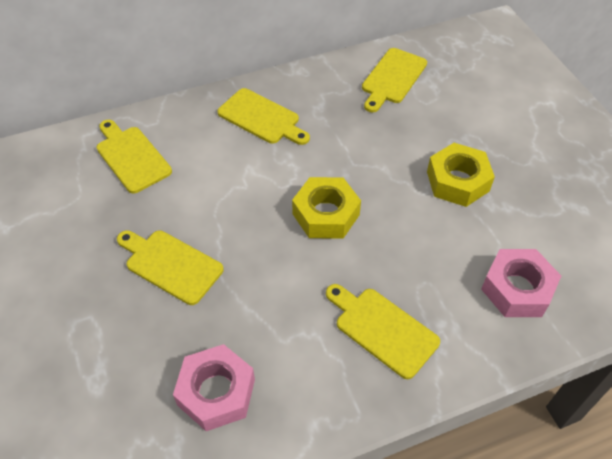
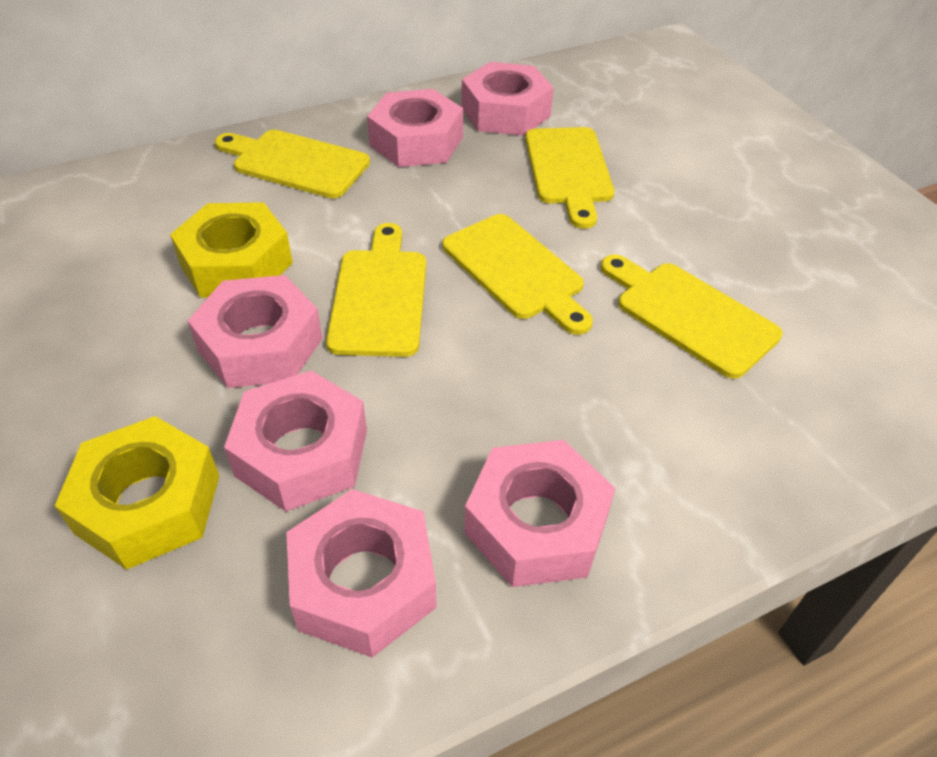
pink nut: 2 -> 6

